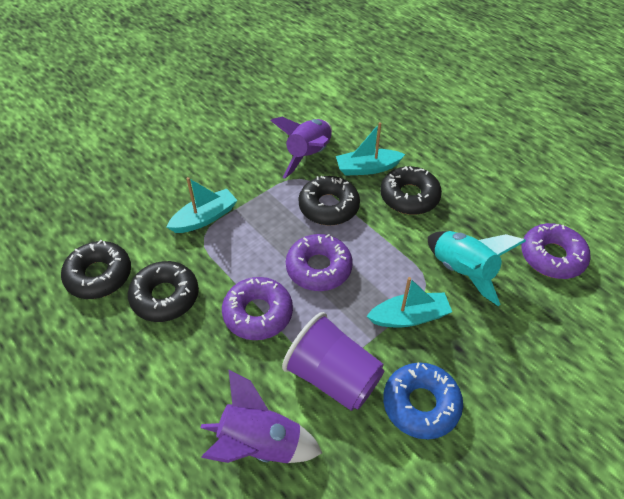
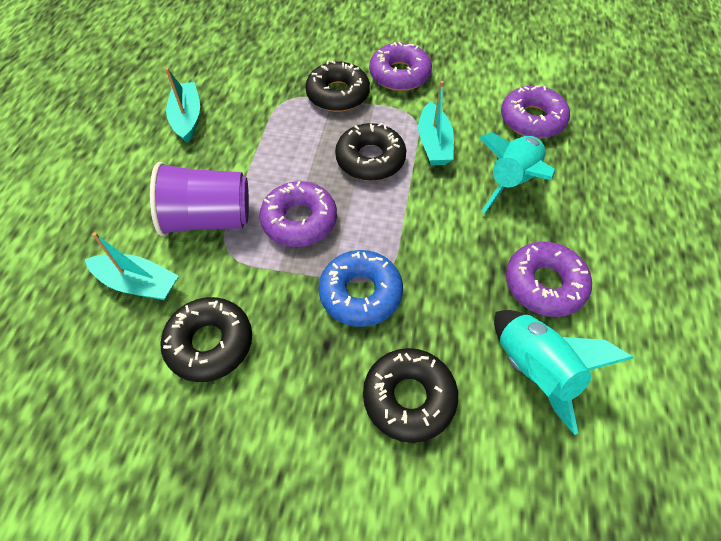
purple donut: 3 -> 4
purple rocket: 2 -> 0
turquoise rocket: 1 -> 2

